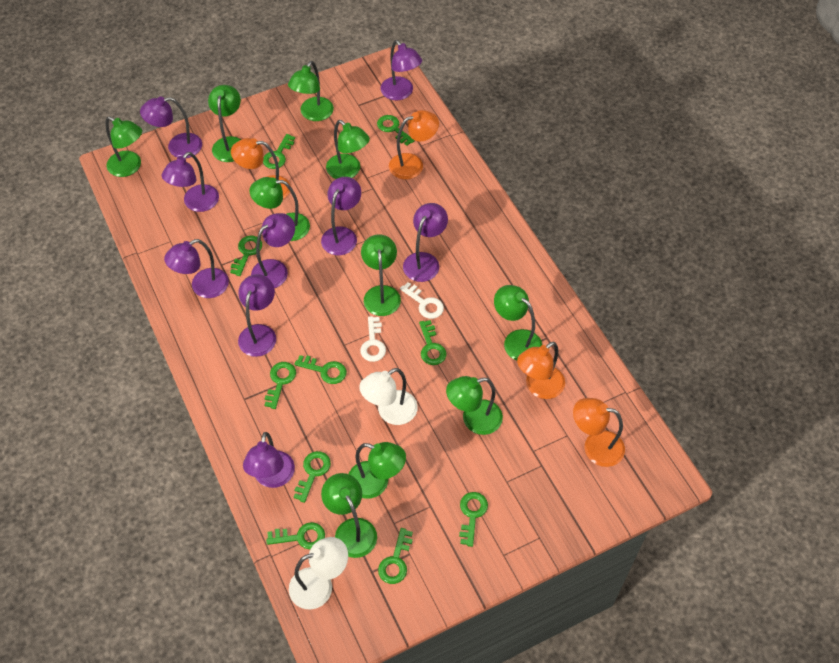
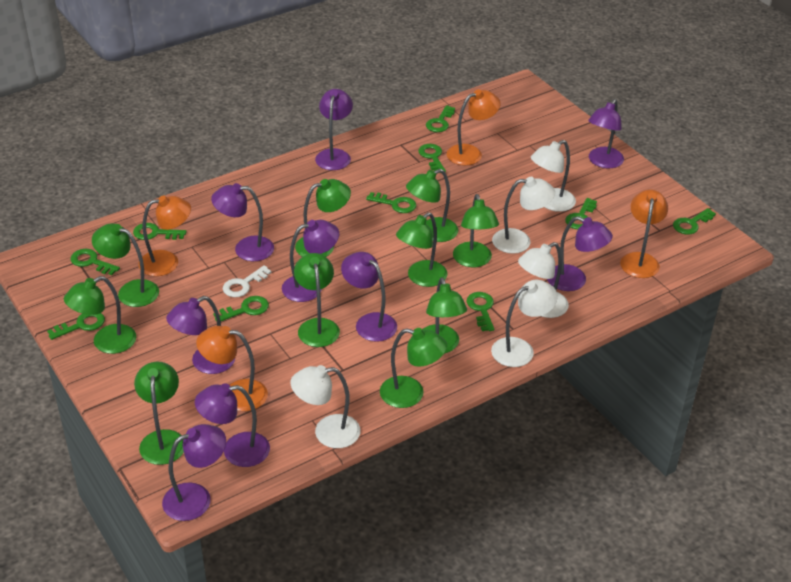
white key: 2 -> 1
white lamp: 2 -> 5

